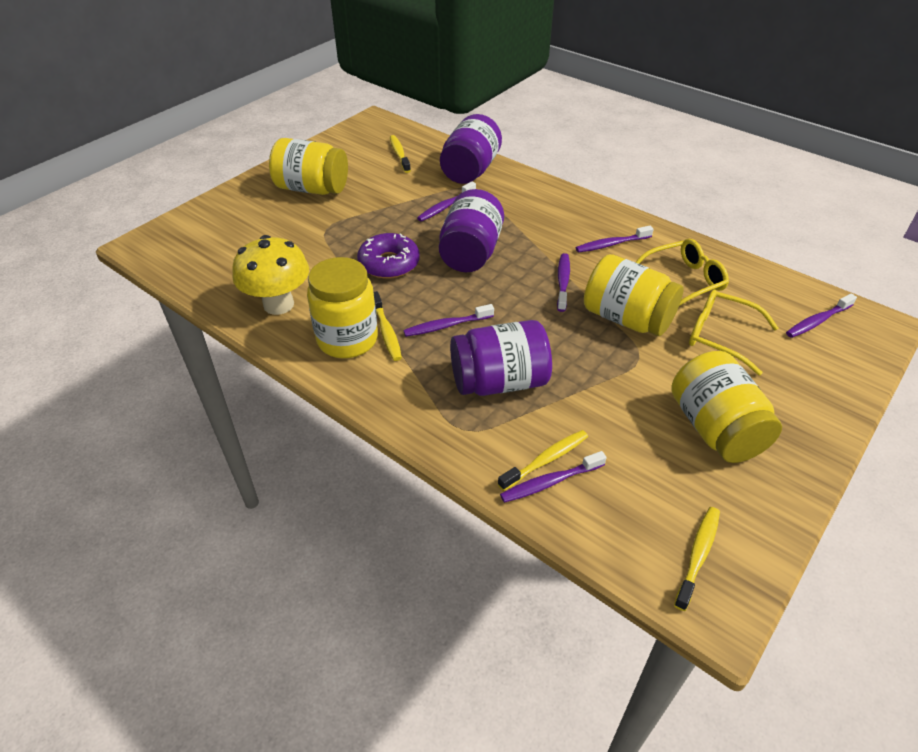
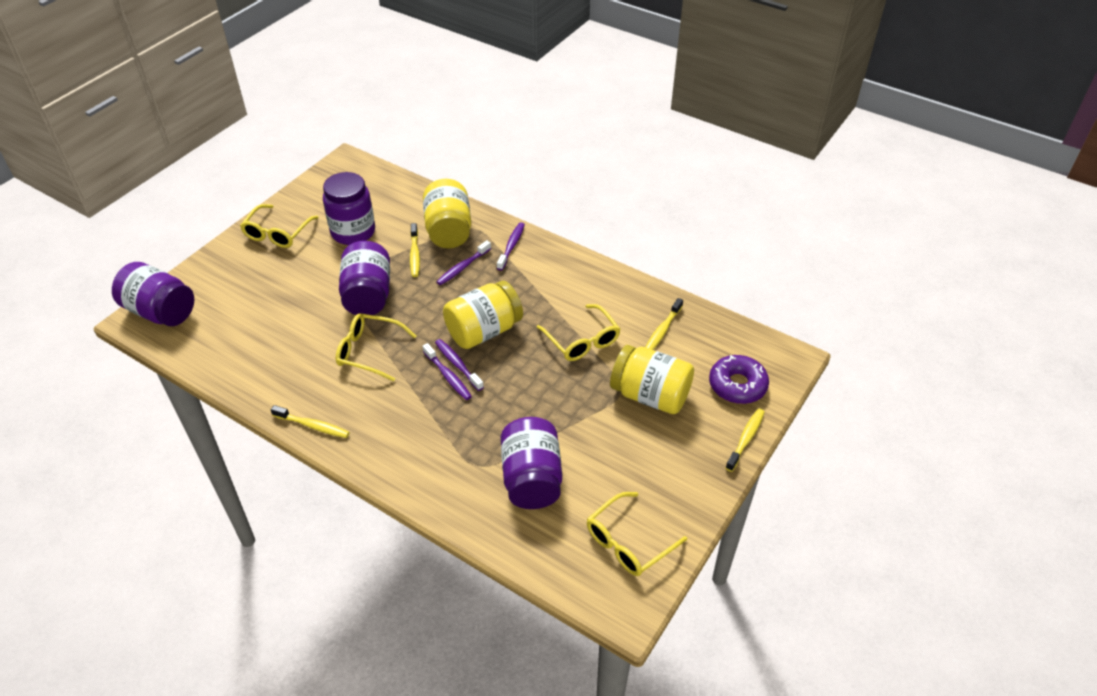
purple jar: 3 -> 4
purple toothbrush: 6 -> 4
yellow glasses: 2 -> 4
yellow jar: 4 -> 3
yellow mushroom: 1 -> 0

